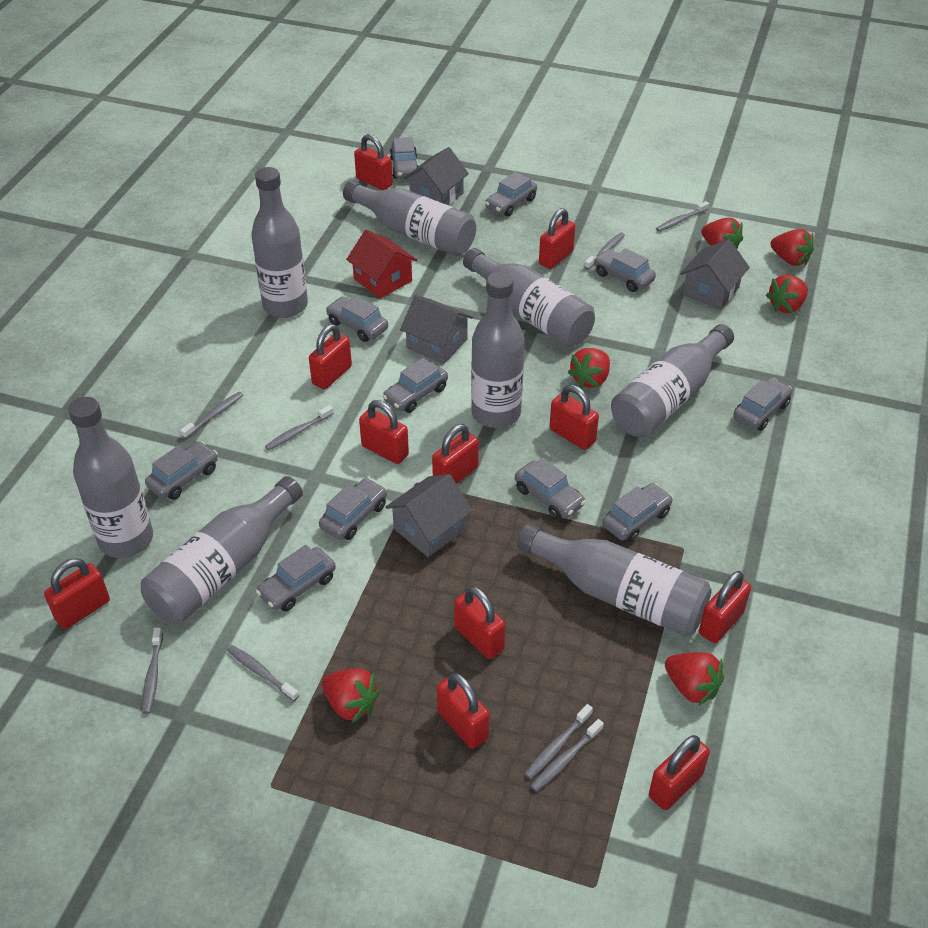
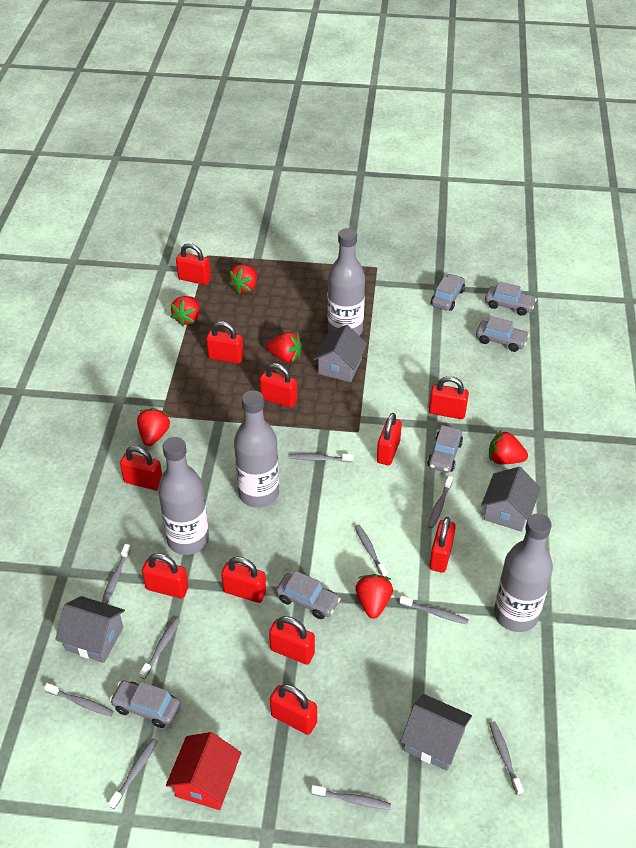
grey bottle: 8 -> 4
grey car: 11 -> 6
grey toothbrush: 8 -> 10

